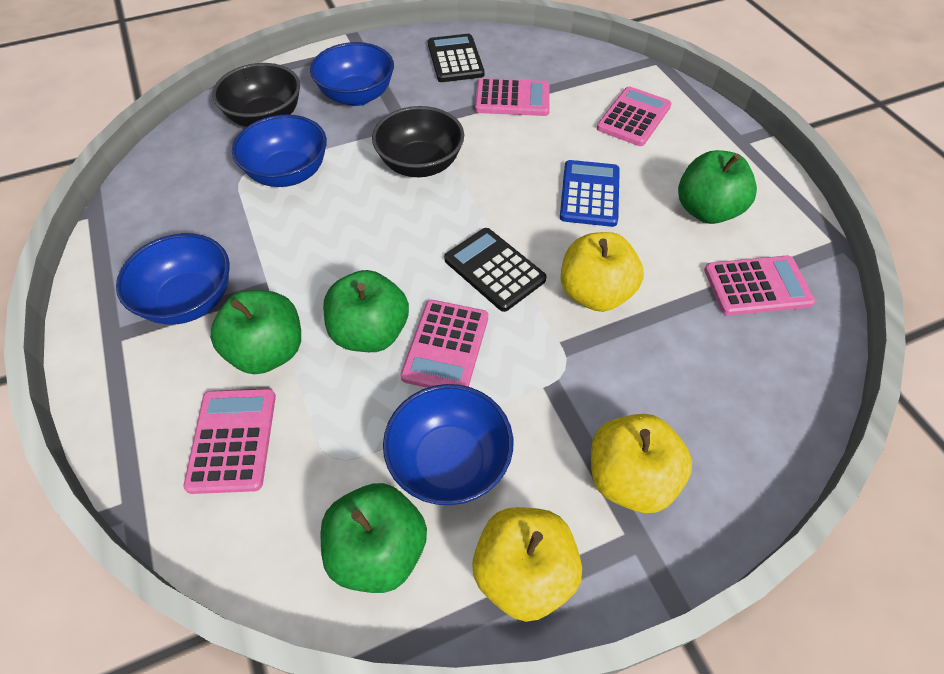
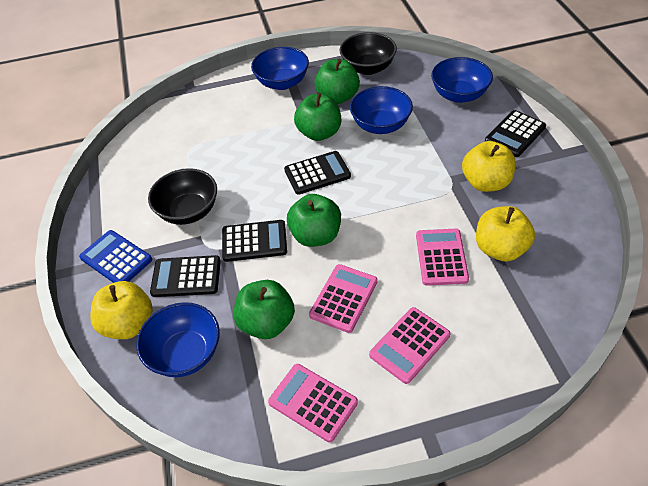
black calculator: 2 -> 4
pink calculator: 5 -> 4

